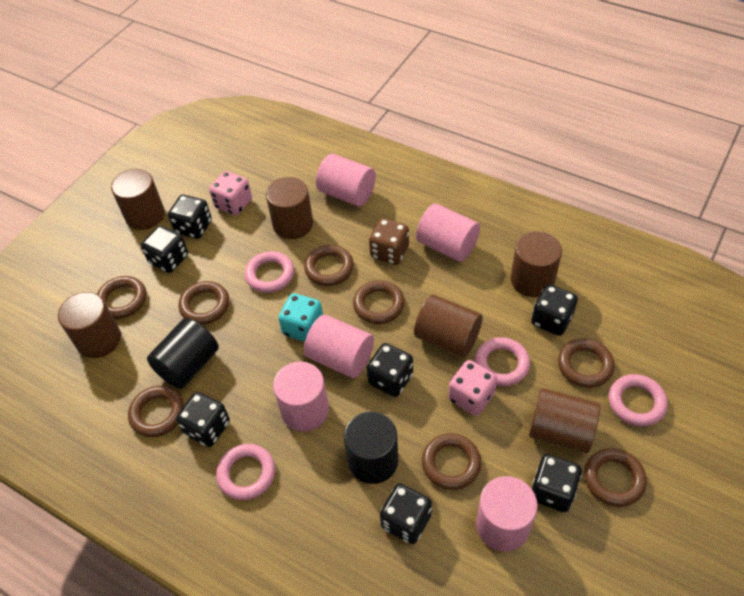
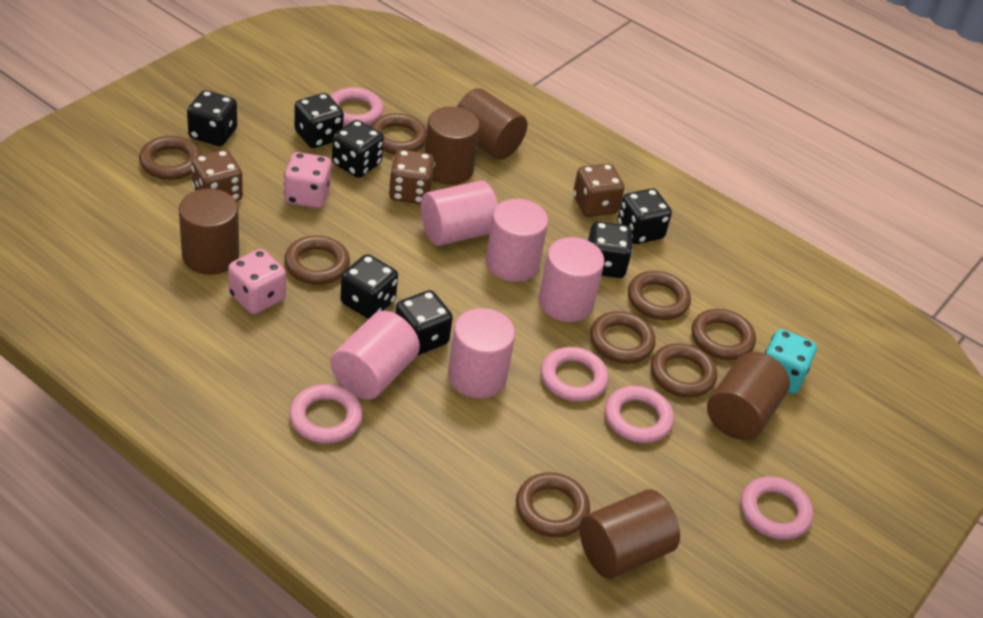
black cylinder: 2 -> 0
brown cylinder: 6 -> 5
brown dice: 1 -> 3
pink ring: 4 -> 5

